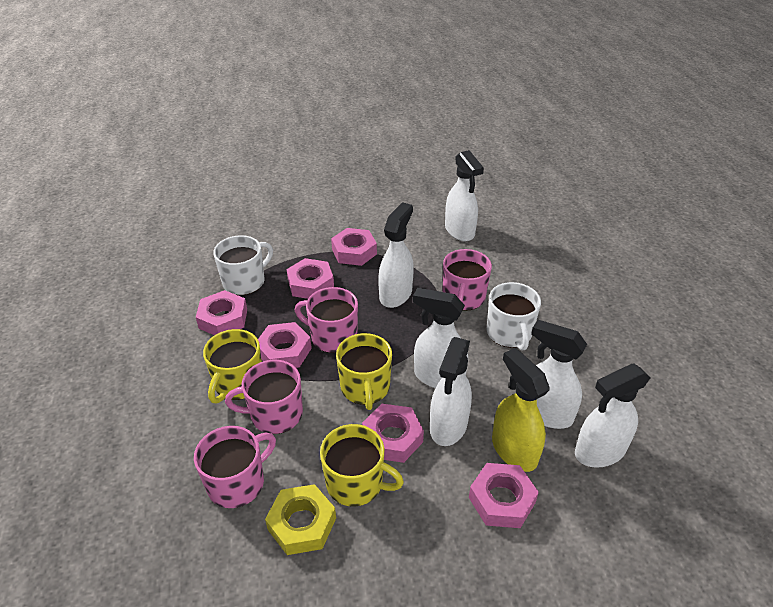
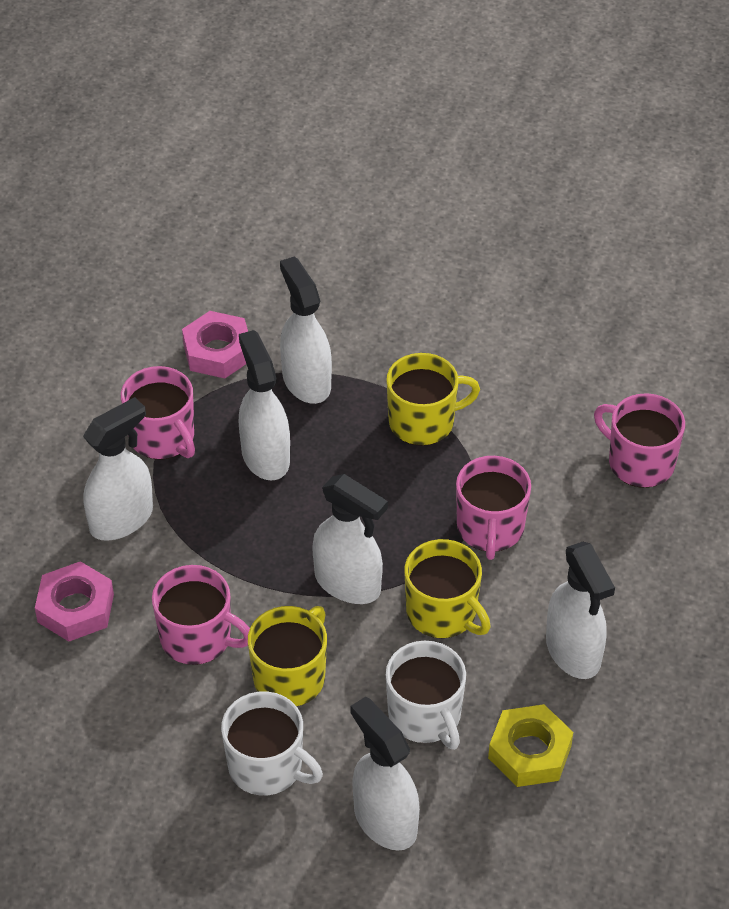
pink nut: 6 -> 2
yellow spray bottle: 1 -> 0

